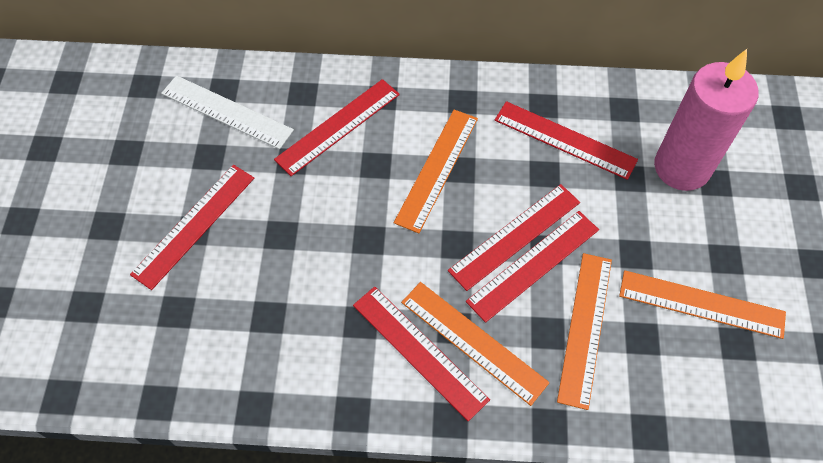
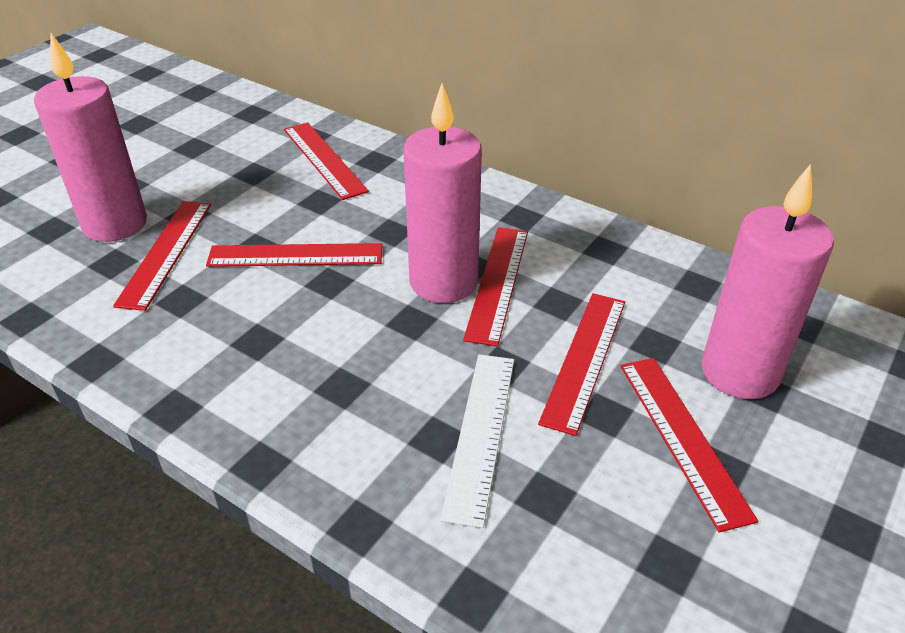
orange ruler: 4 -> 0
pink candle: 1 -> 3

